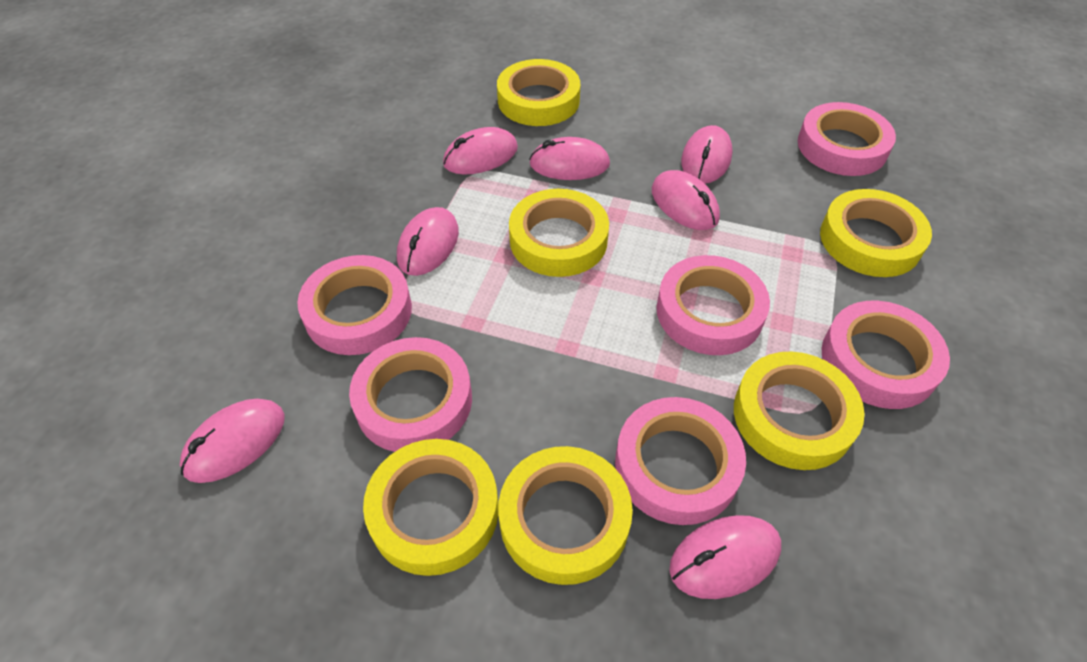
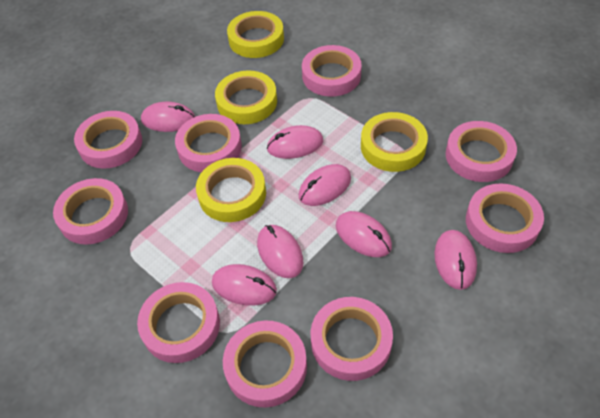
pink tape: 6 -> 9
yellow tape: 6 -> 4

